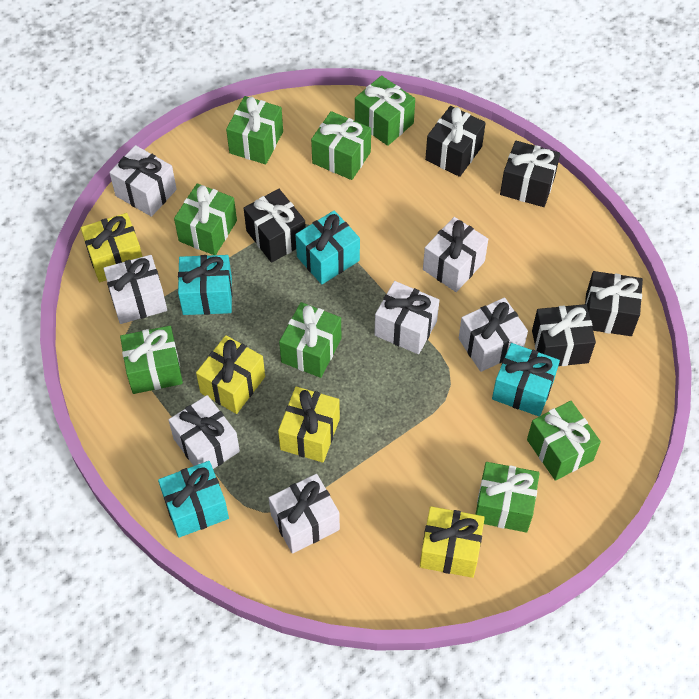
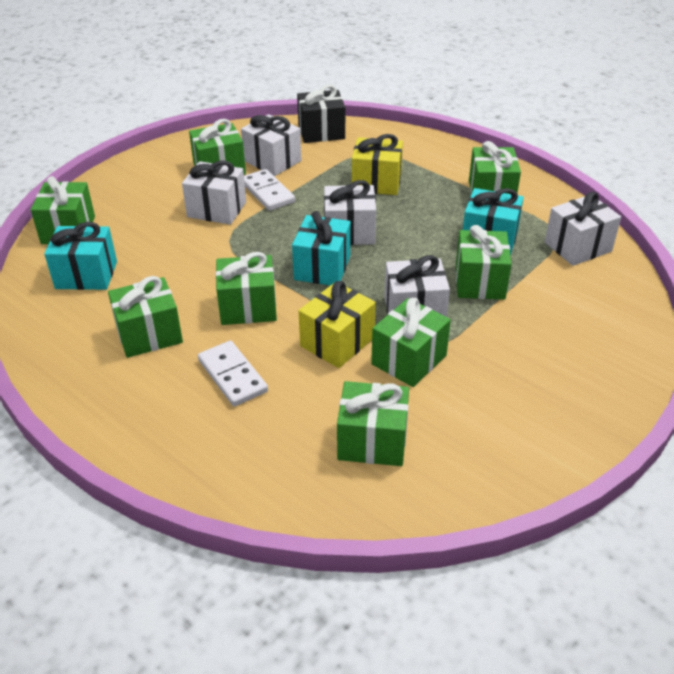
black gift: 5 -> 1
turquoise gift: 4 -> 3
white domino: 0 -> 2
white gift: 7 -> 5
yellow gift: 4 -> 2

